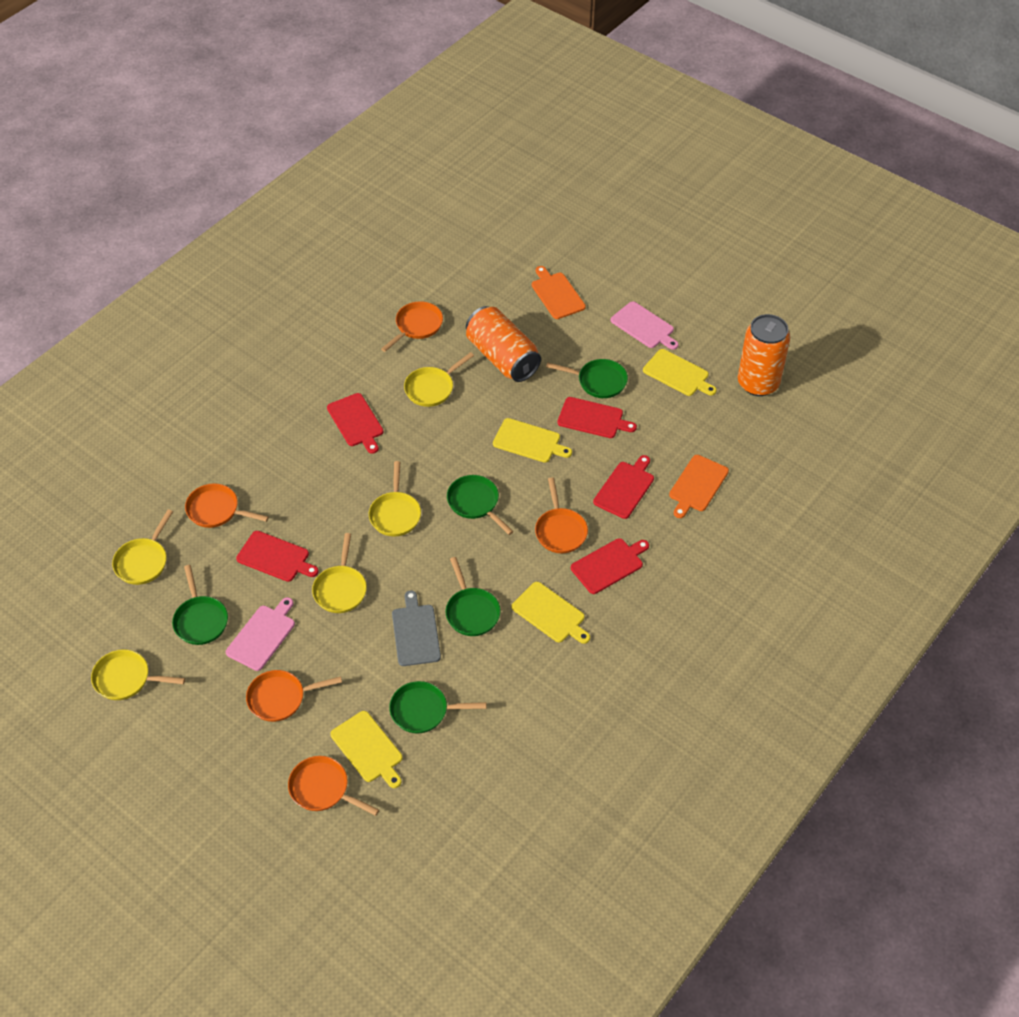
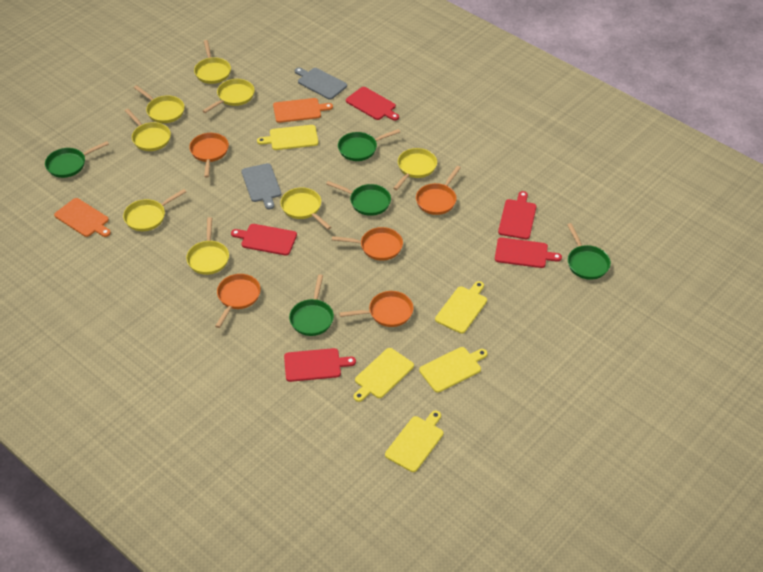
grey cutting board: 1 -> 2
orange can: 2 -> 0
pink cutting board: 2 -> 0
yellow cutting board: 4 -> 5
yellow pan: 5 -> 8

